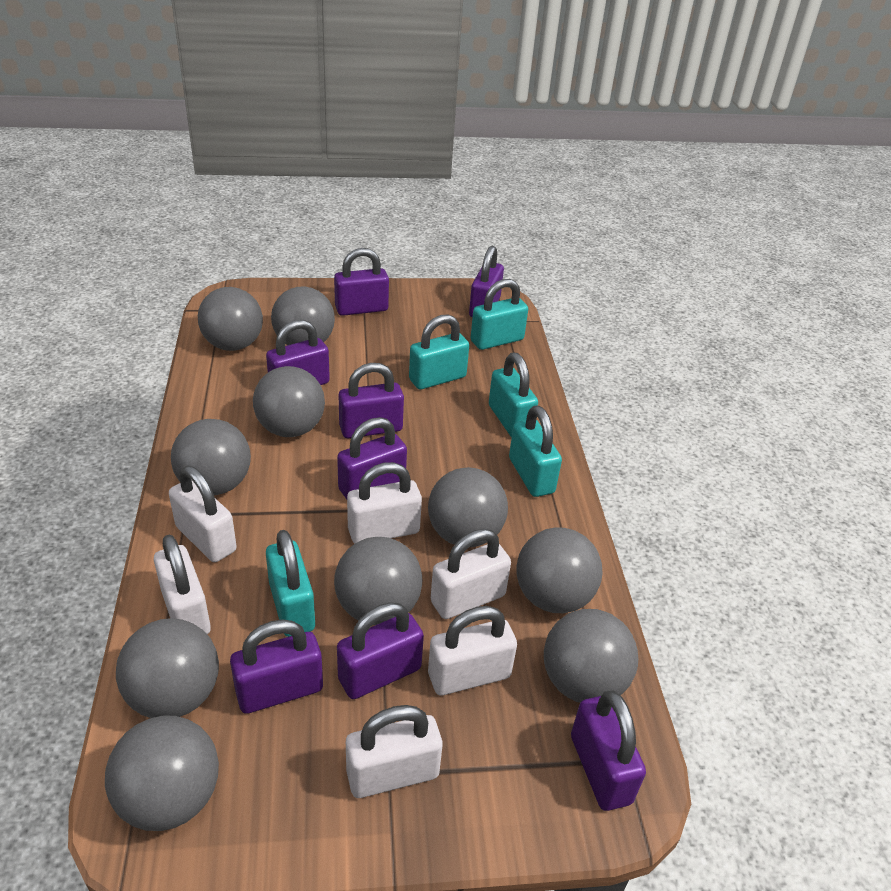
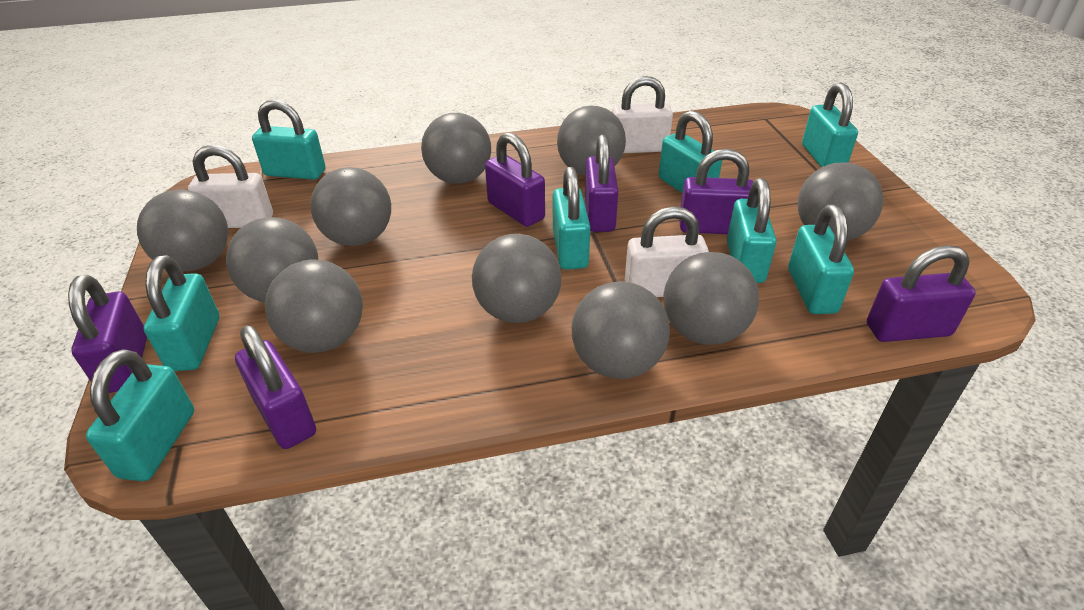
purple padlock: 8 -> 6
turquoise padlock: 5 -> 8
white padlock: 6 -> 3

